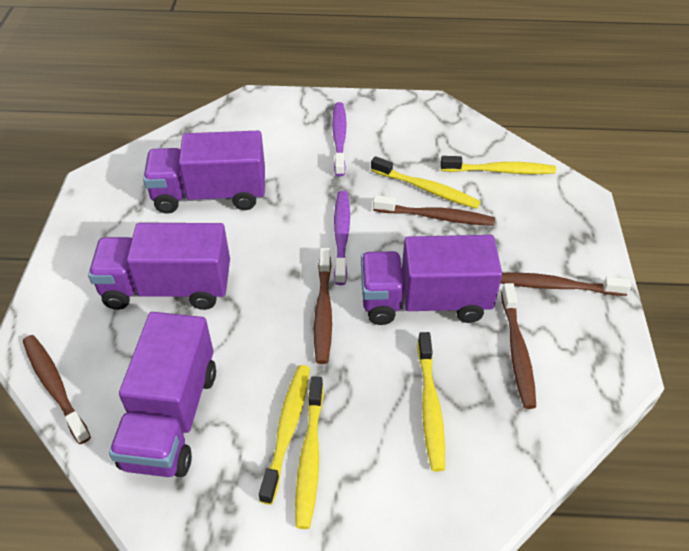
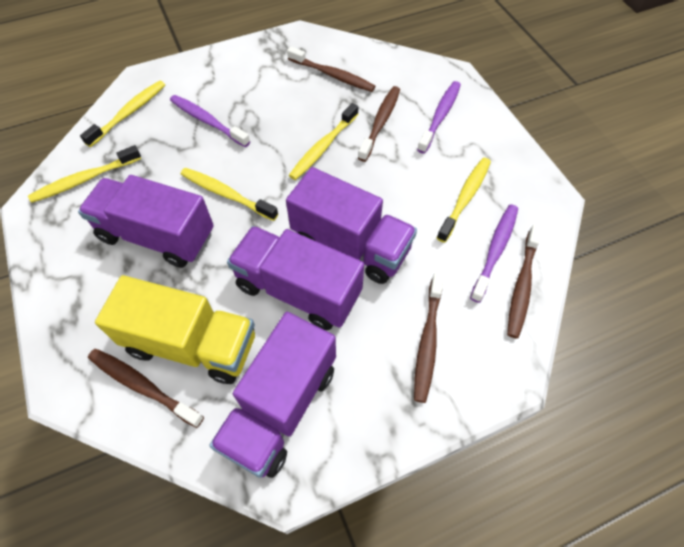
purple toothbrush: 2 -> 3
yellow truck: 0 -> 1

